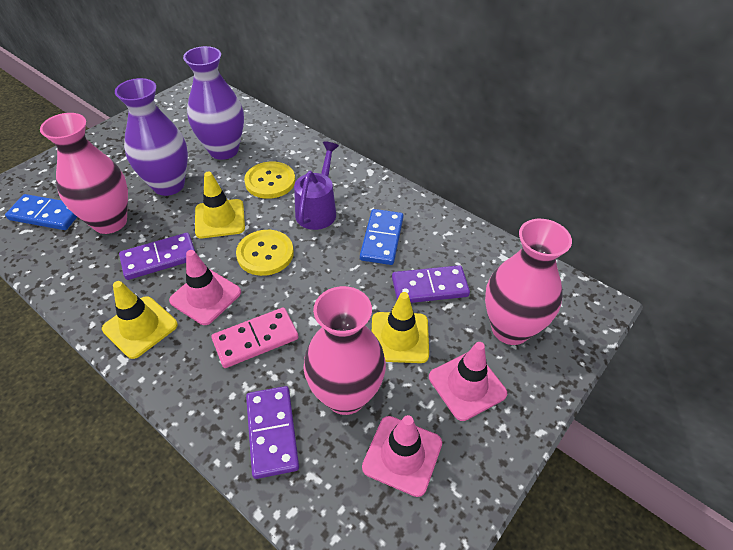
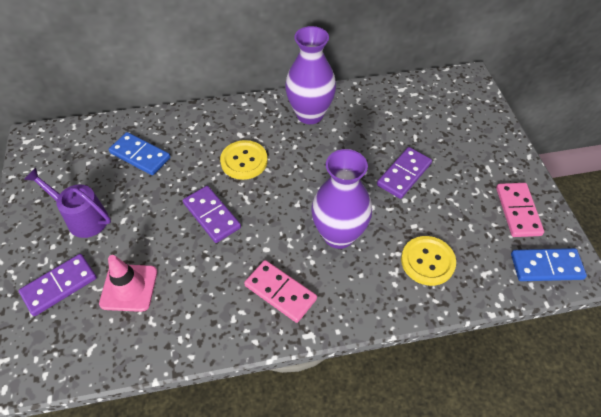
pink domino: 1 -> 2
pink traffic cone: 3 -> 1
pink vase: 3 -> 0
yellow traffic cone: 3 -> 0

